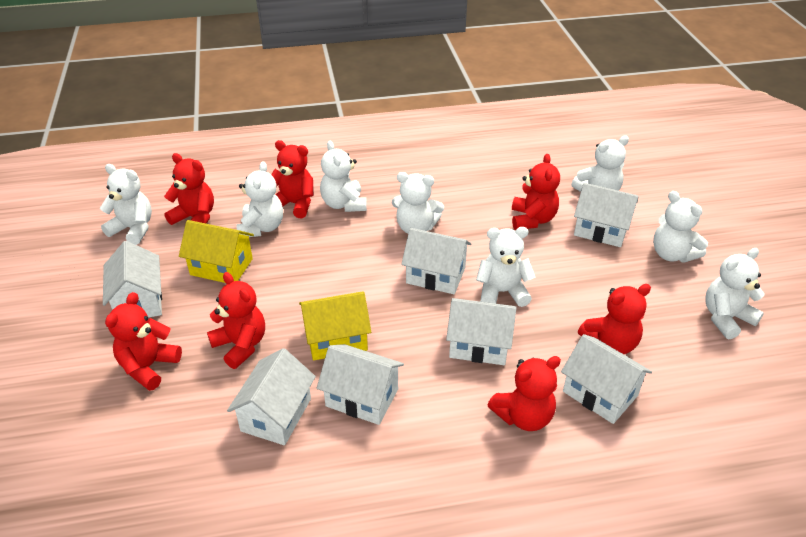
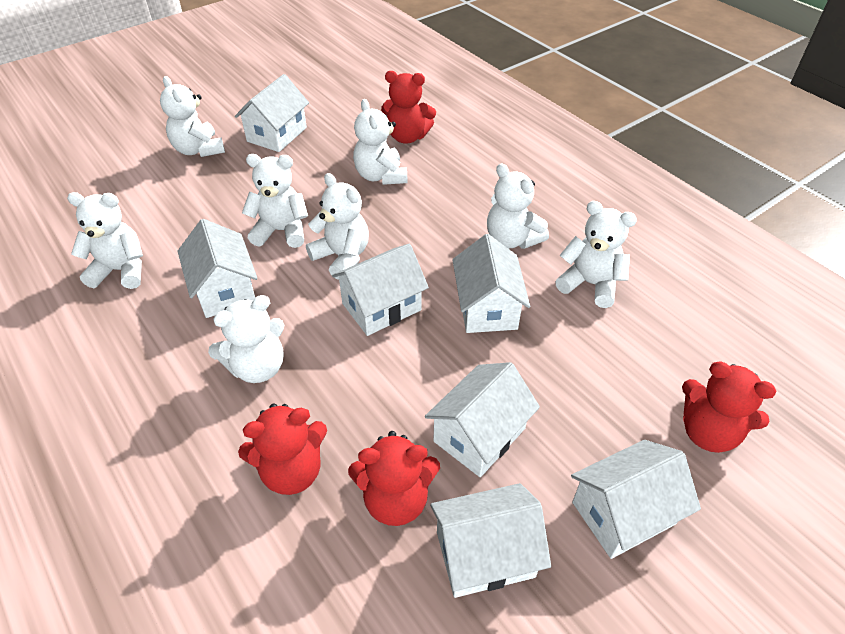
red teddy bear: 7 -> 4
yellow house: 2 -> 0

